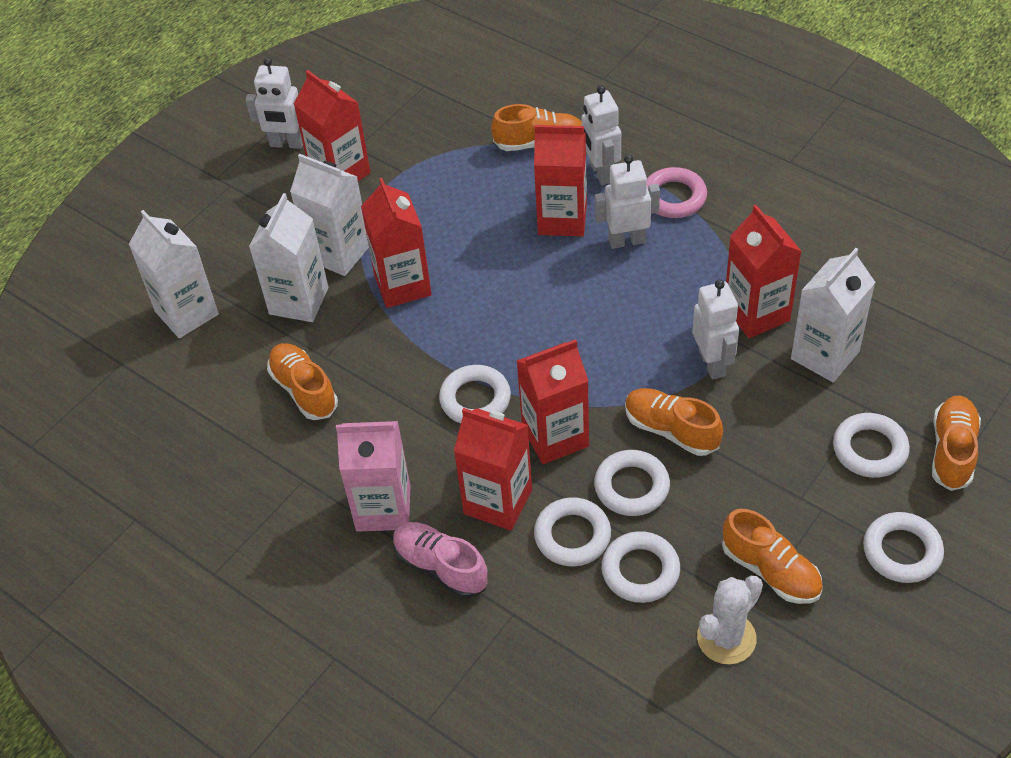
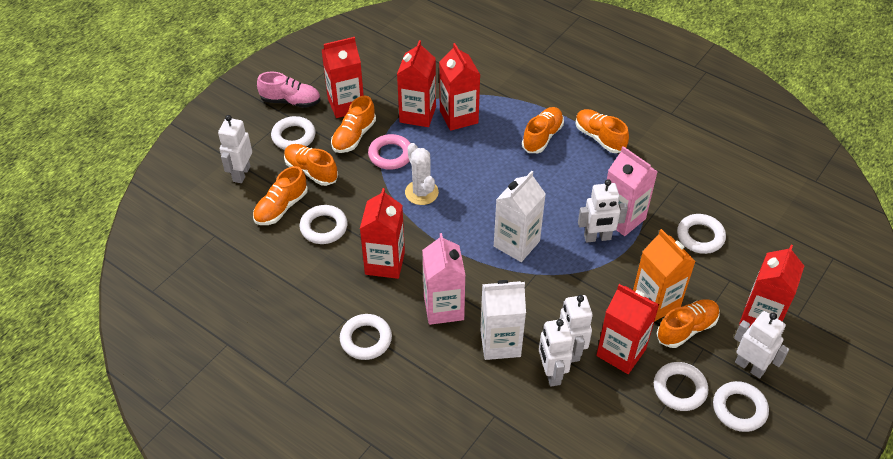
orange carton: 0 -> 1
orange shoe: 5 -> 6
pink carton: 1 -> 2
white carton: 4 -> 2
white robot: 4 -> 5

